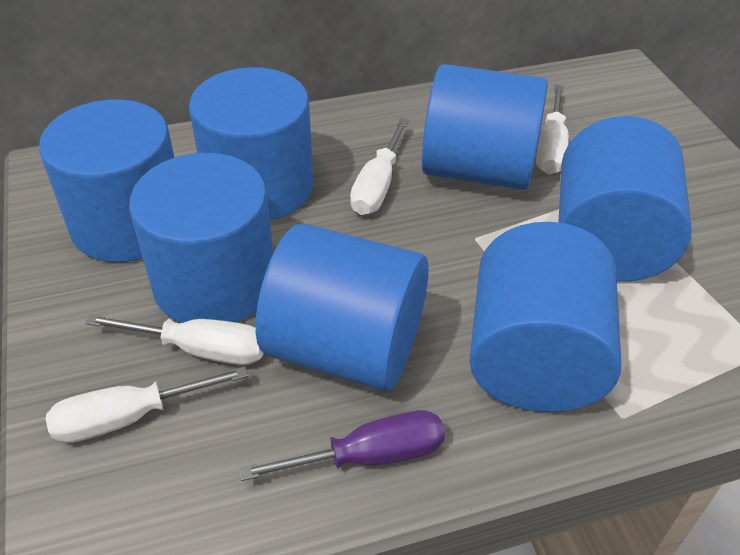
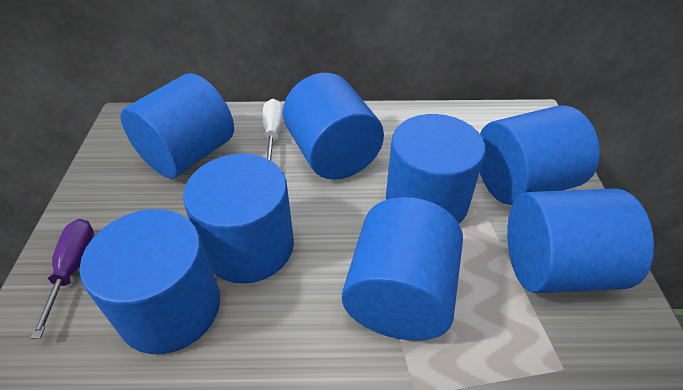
blue cylinder: 7 -> 8
white screwdriver: 4 -> 1

